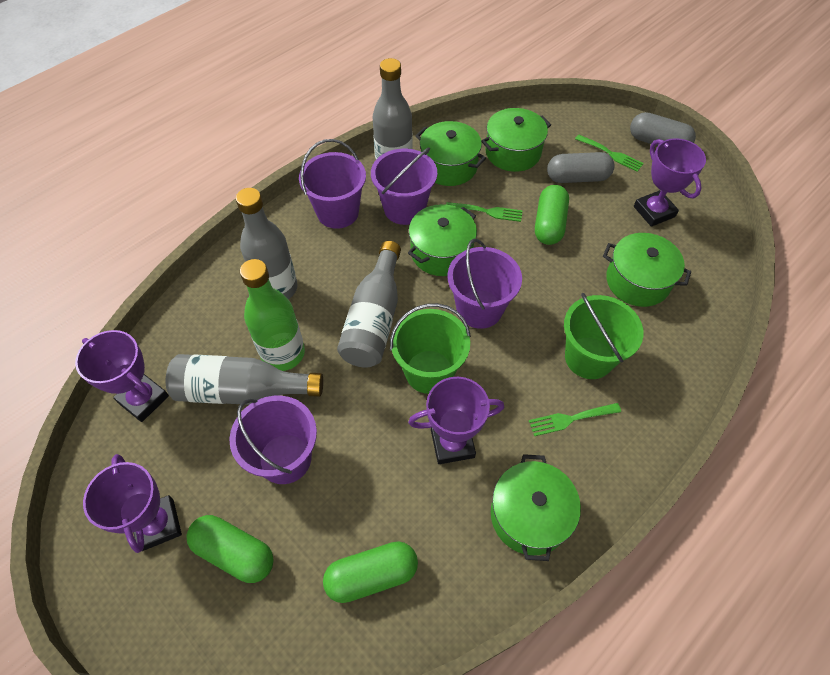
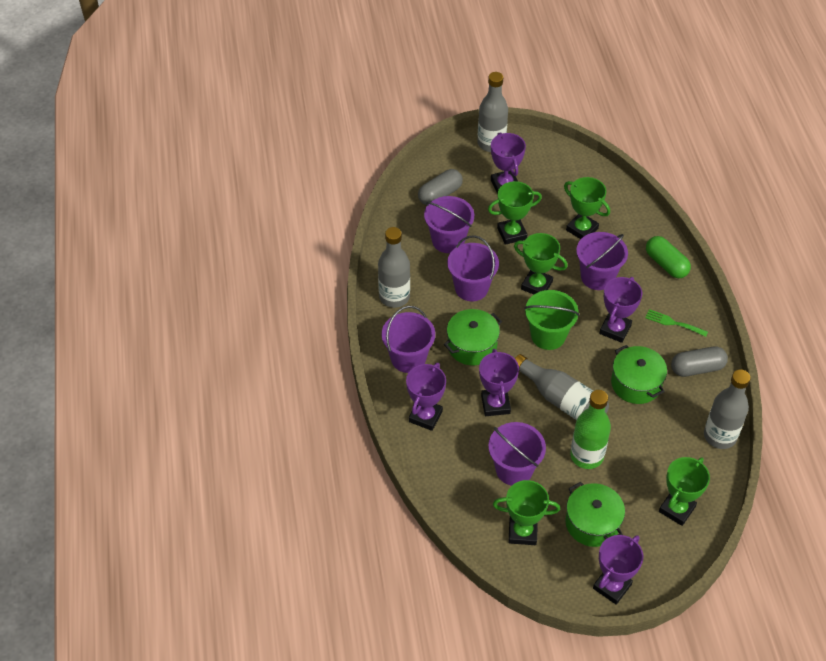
green bucket: 2 -> 1
green capsule: 3 -> 1
green fork: 3 -> 1
green pot: 5 -> 3
green trophy: 0 -> 5
purple bucket: 4 -> 5
purple trophy: 4 -> 5

